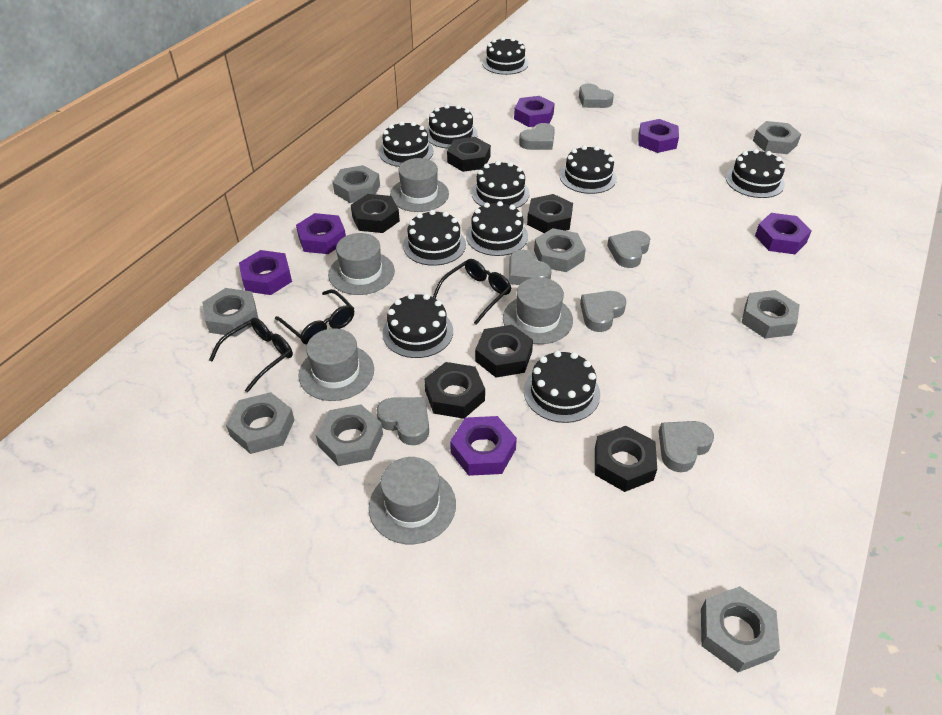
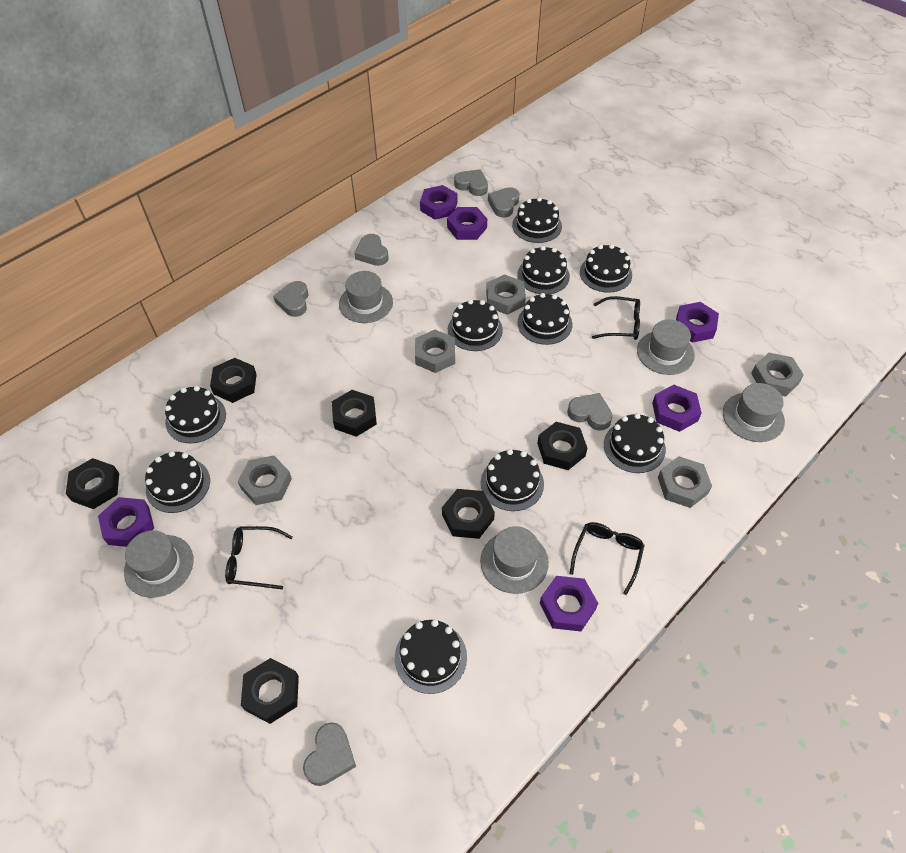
grey heart: 7 -> 6
grey nut: 8 -> 5

